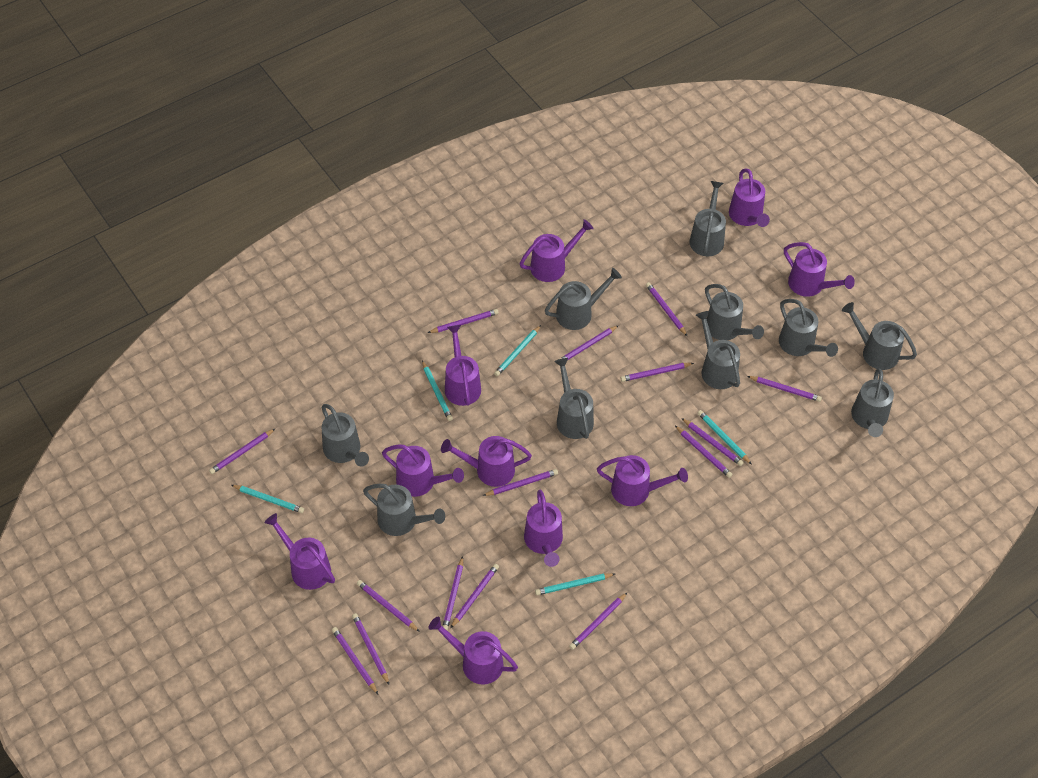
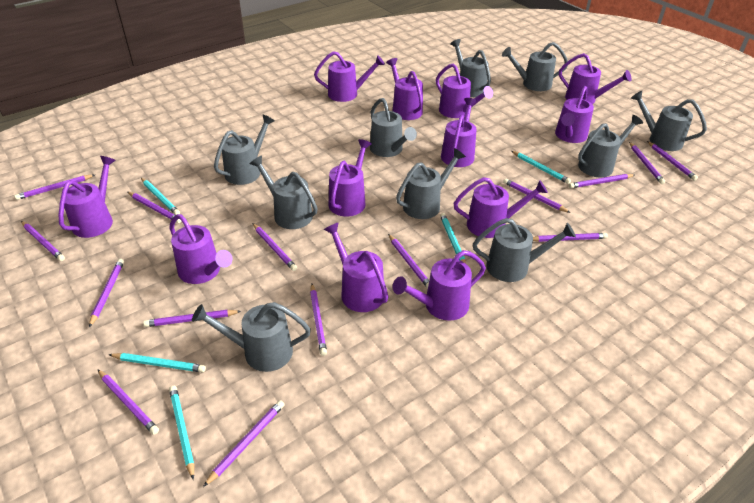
purple watering can: 10 -> 12

